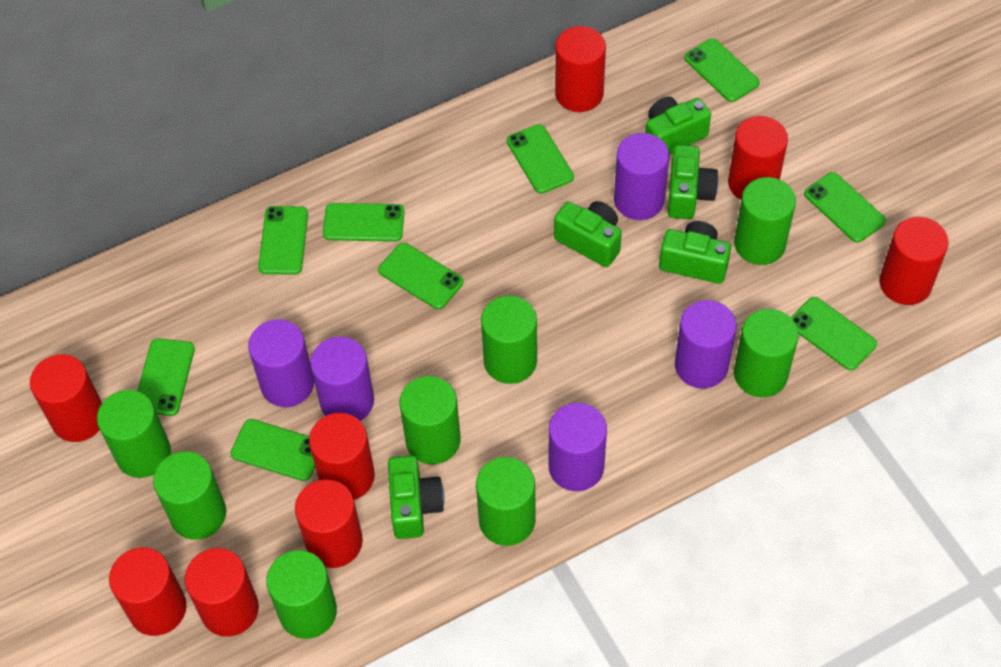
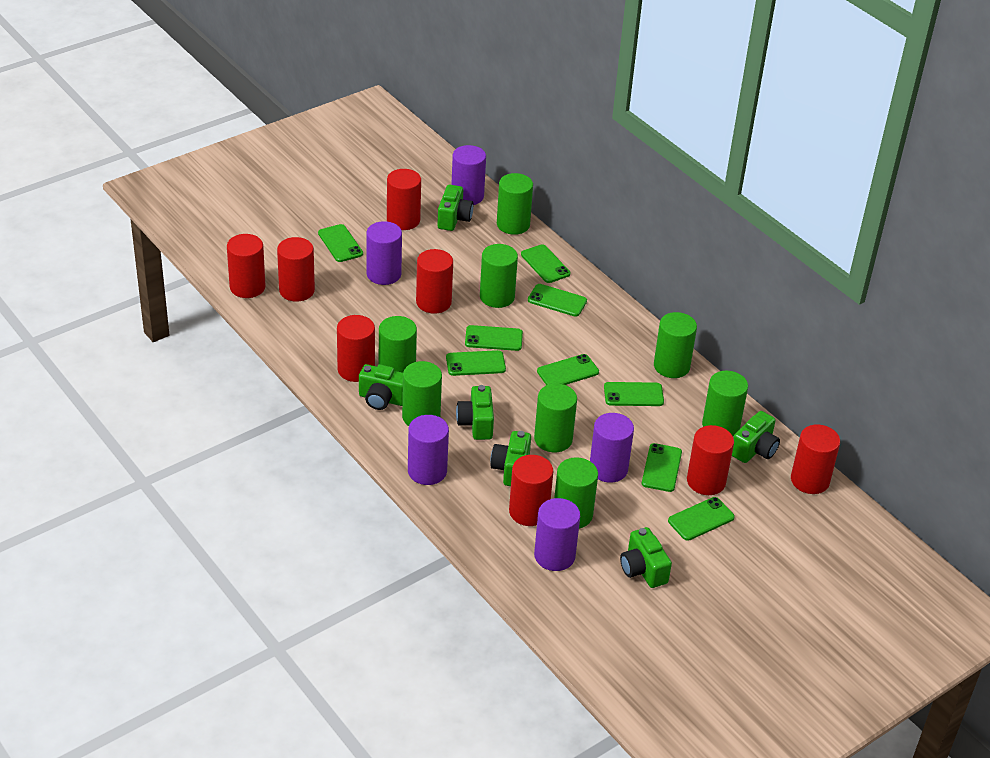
green camera: 5 -> 6

